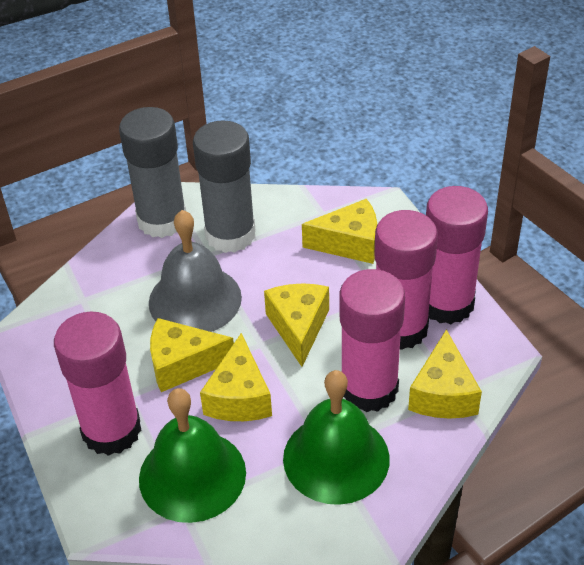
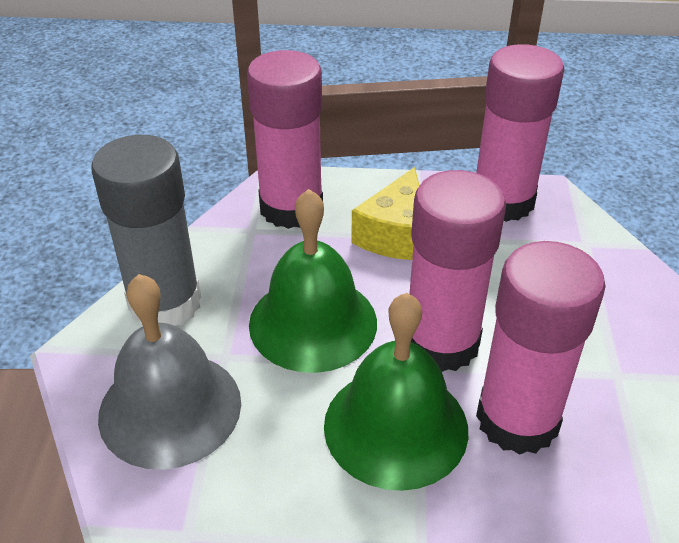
grey glue stick: 2 -> 1
yellow cheese: 5 -> 1

